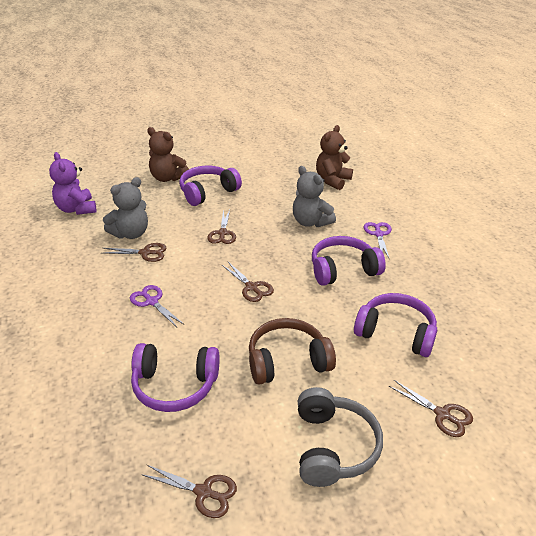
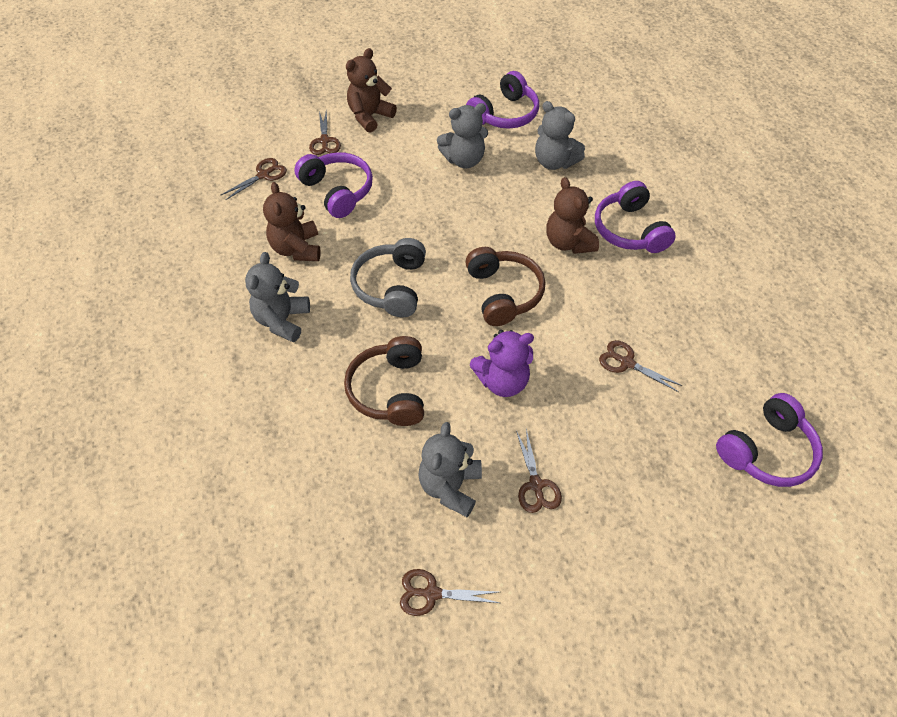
brown headphones: 1 -> 2
brown teddy bear: 2 -> 3
grey teddy bear: 2 -> 4
purple scissors: 2 -> 0

